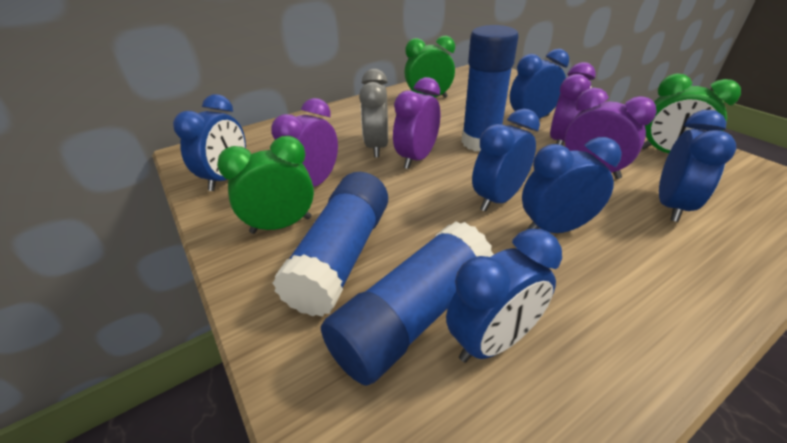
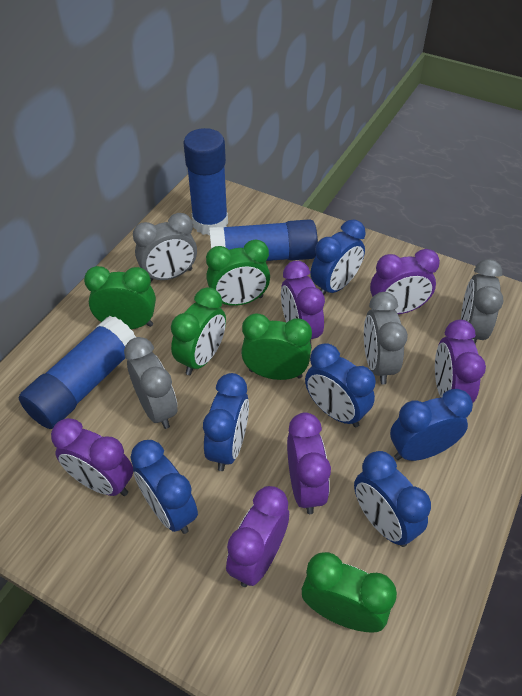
green clock: 3 -> 5
grey clock: 1 -> 4
purple clock: 4 -> 6

